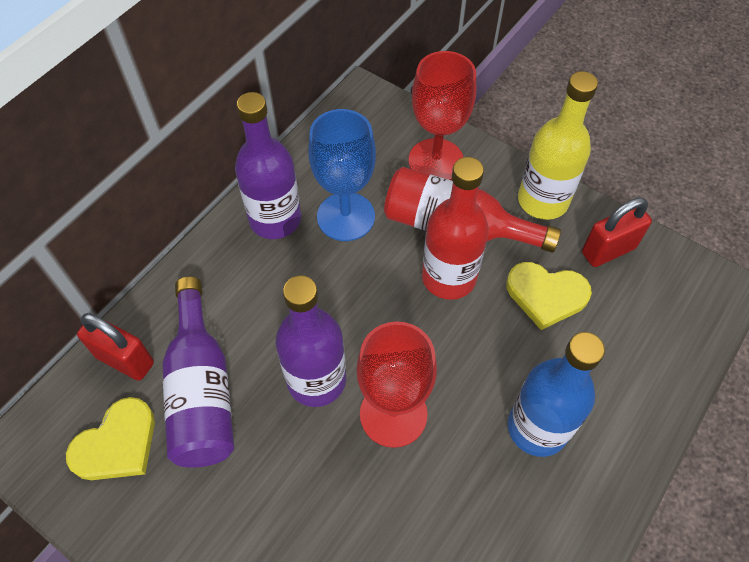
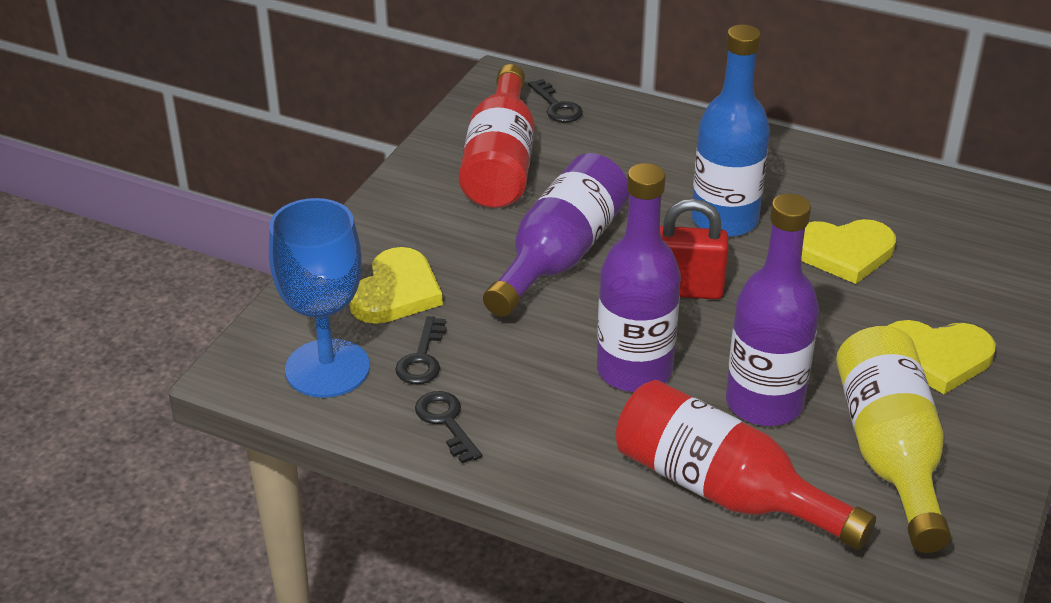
black key: 0 -> 3
red goblet: 2 -> 0
red padlock: 2 -> 1
yellow heart: 2 -> 3

